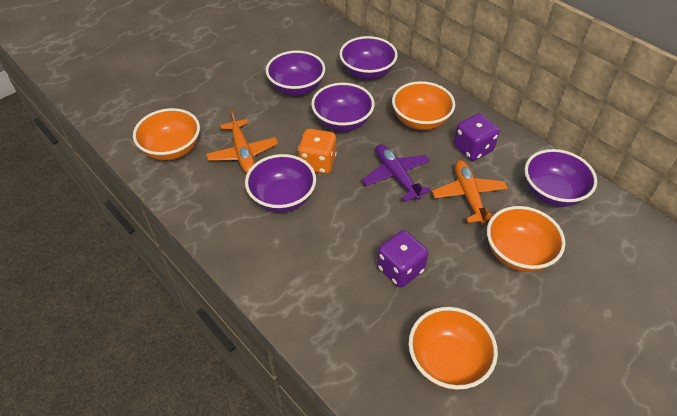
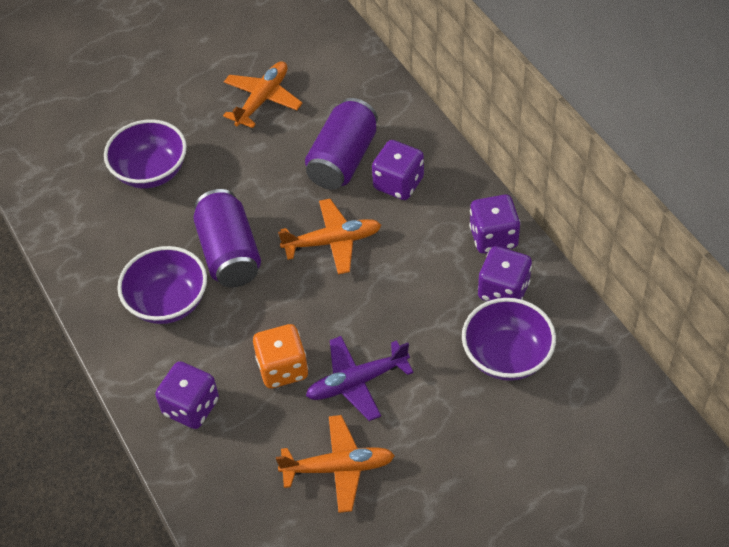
orange bowl: 4 -> 0
orange plane: 2 -> 3
purple bowl: 5 -> 3
purple can: 0 -> 2
purple dice: 2 -> 4

